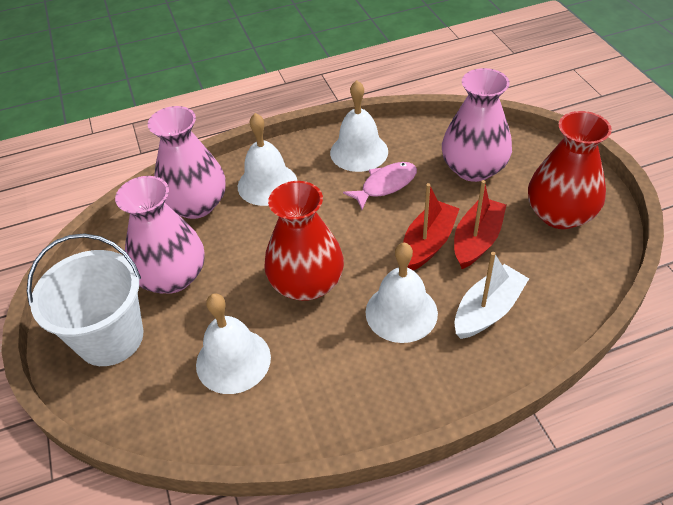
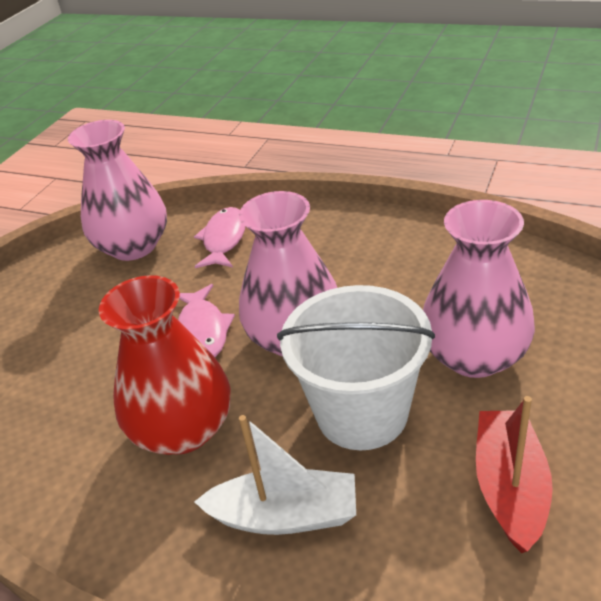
pink fish: 1 -> 2
red boat: 2 -> 1
red vase: 2 -> 1
white bell: 4 -> 0

